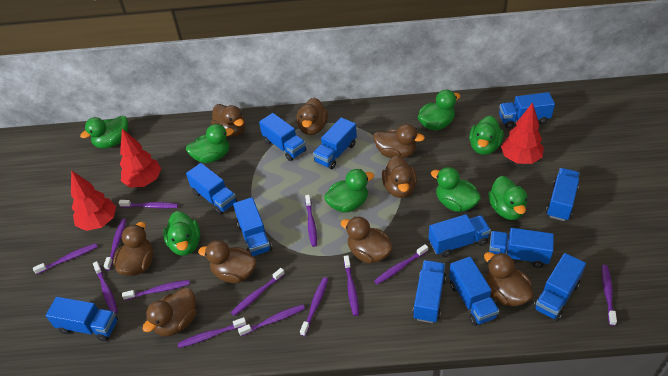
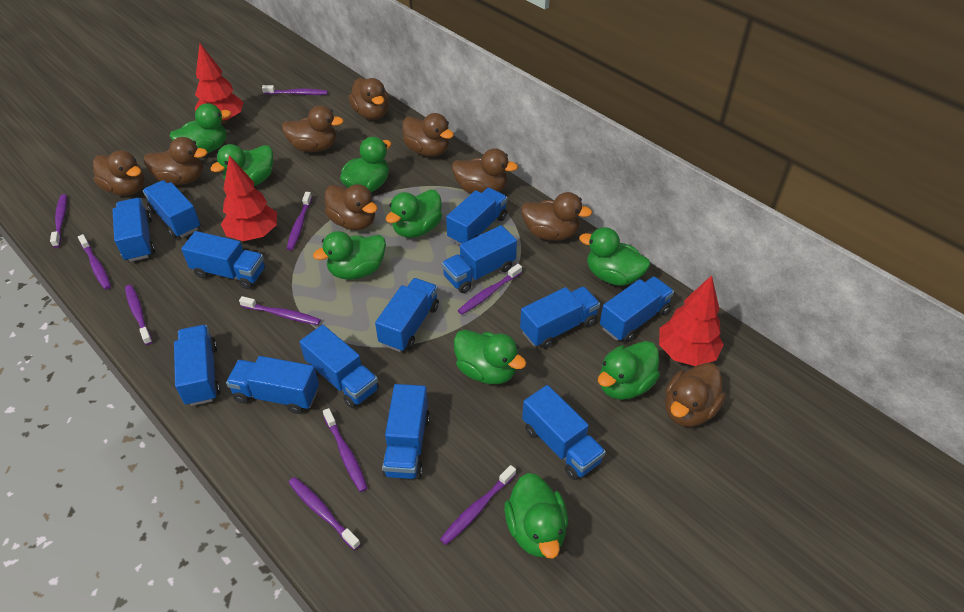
blue truck: 12 -> 13
green duck: 8 -> 9
purple toothbrush: 13 -> 10

